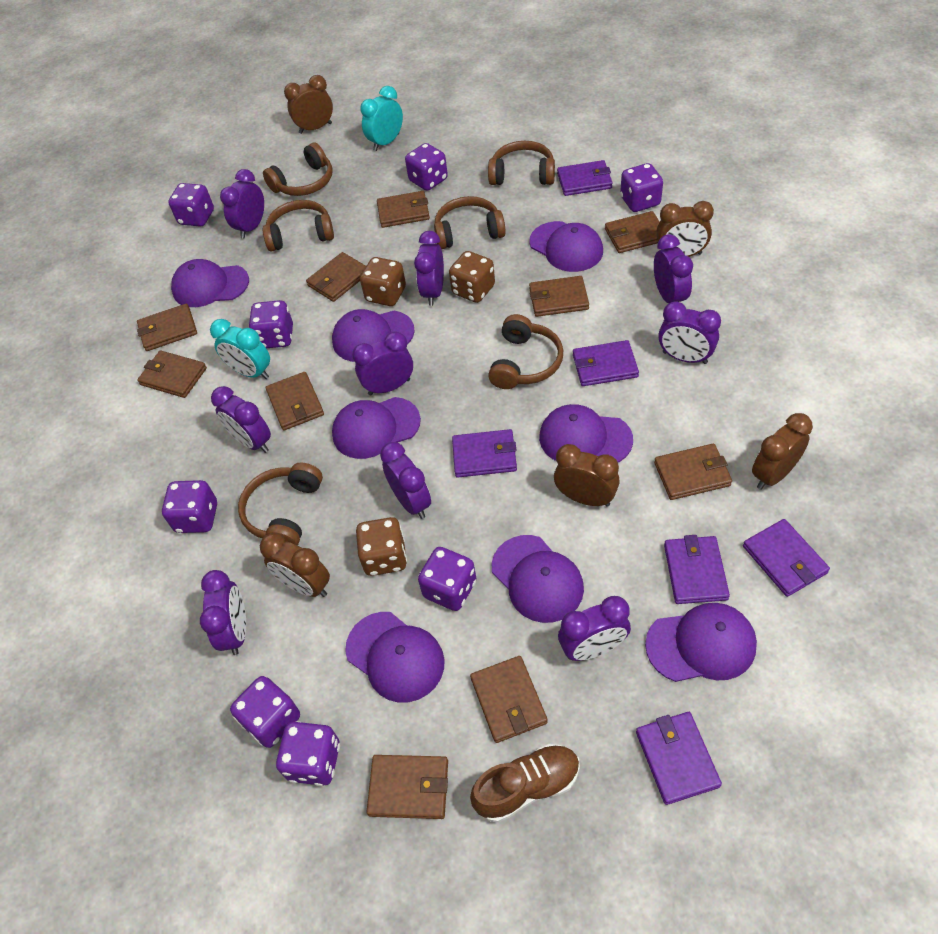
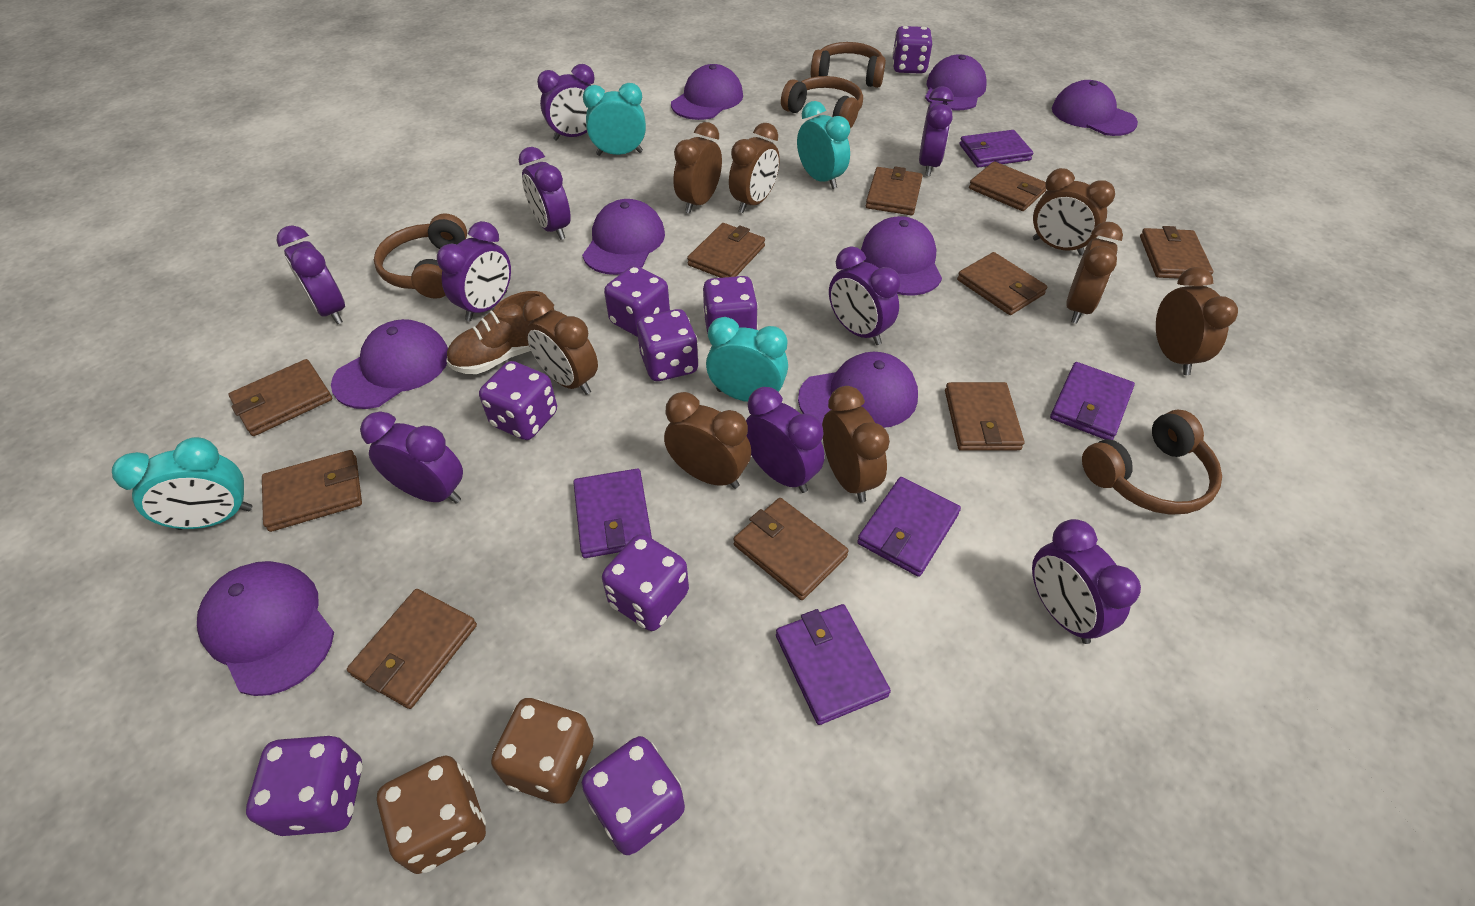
brown clock: 5 -> 8
brown dice: 3 -> 2
brown headphones: 6 -> 4
purple wallet: 6 -> 5
turquoise clock: 2 -> 4

